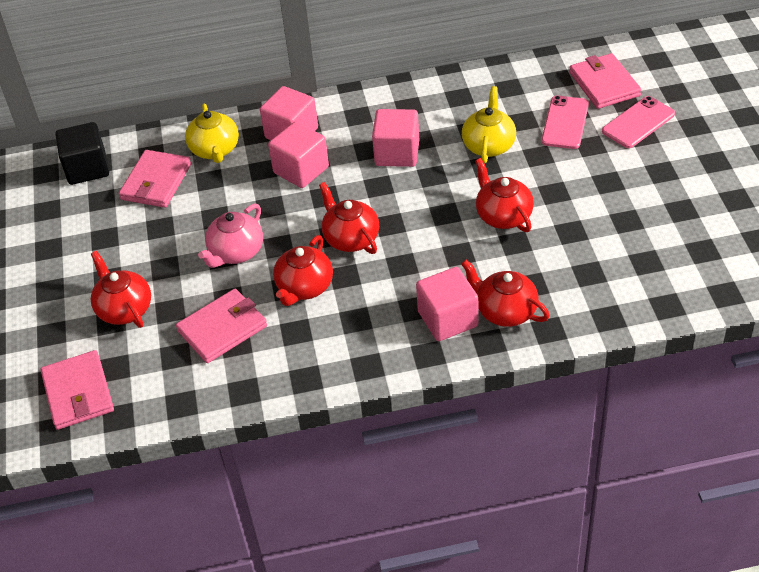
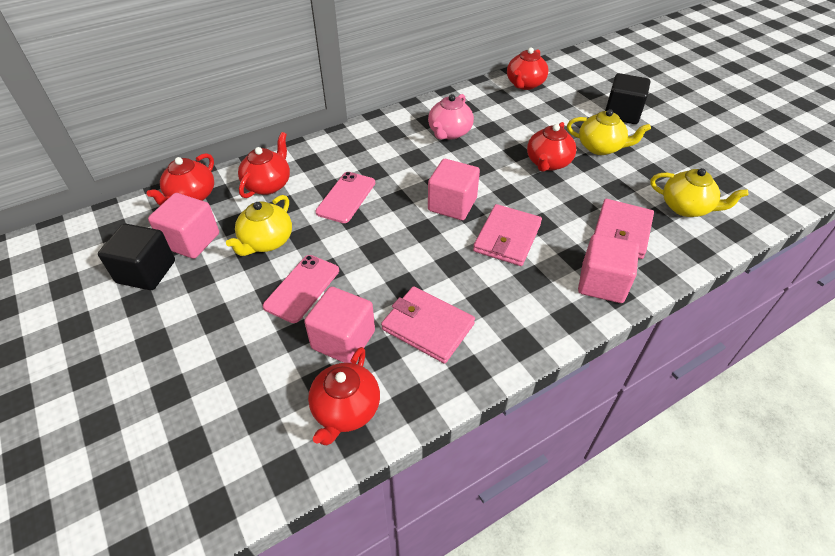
black cube: 1 -> 2
pink wallet: 4 -> 3
yellow teapot: 2 -> 3

